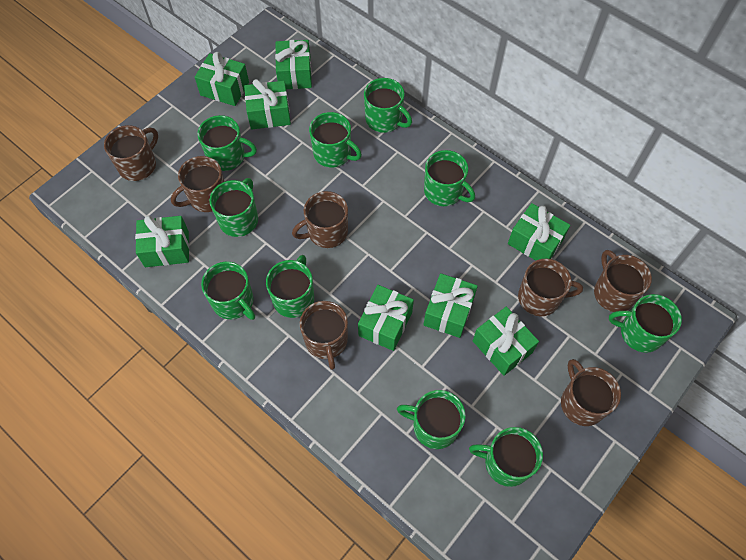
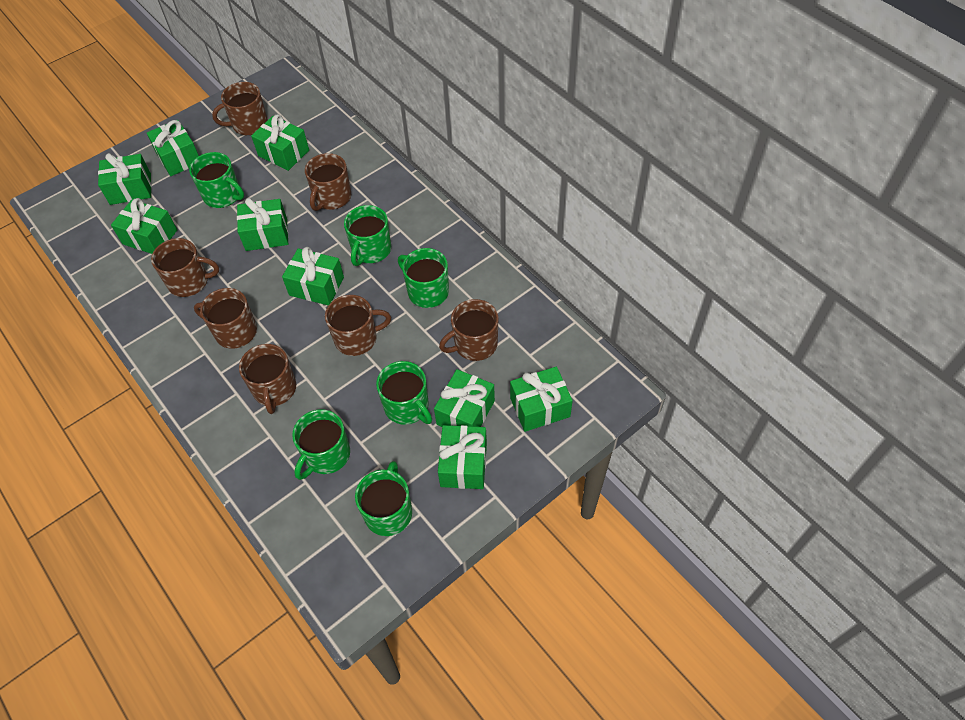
green gift: 8 -> 9
green mug: 10 -> 6

